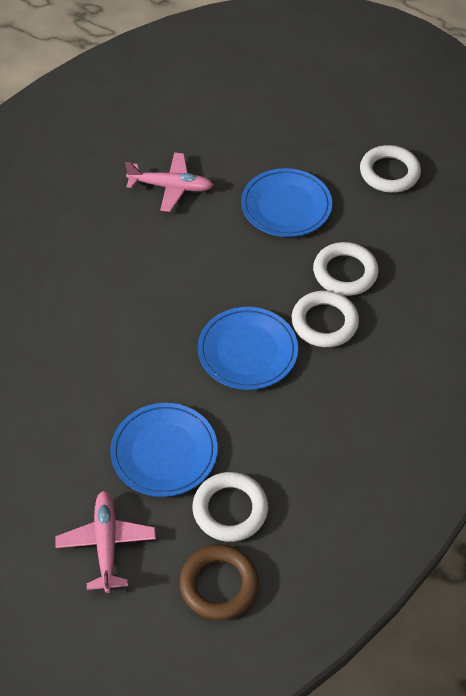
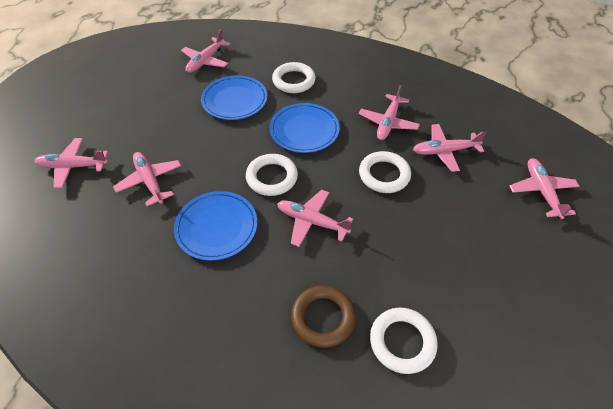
pink plane: 2 -> 7

